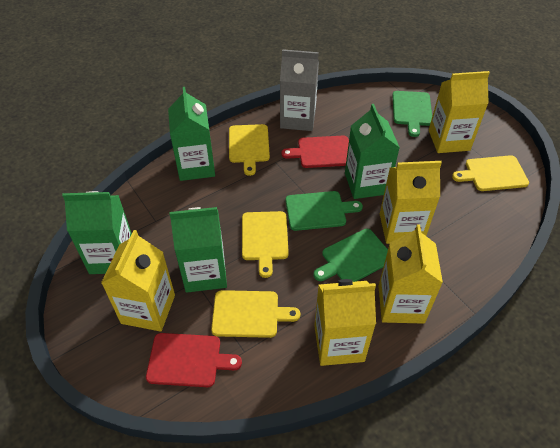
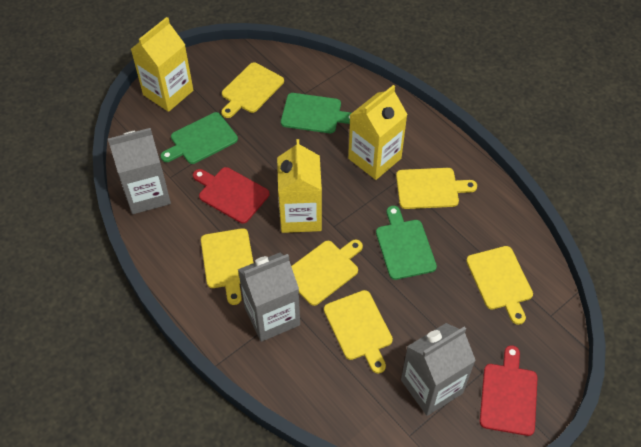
green carton: 4 -> 0
grey carton: 1 -> 3
yellow carton: 5 -> 3
yellow cutting board: 4 -> 6

